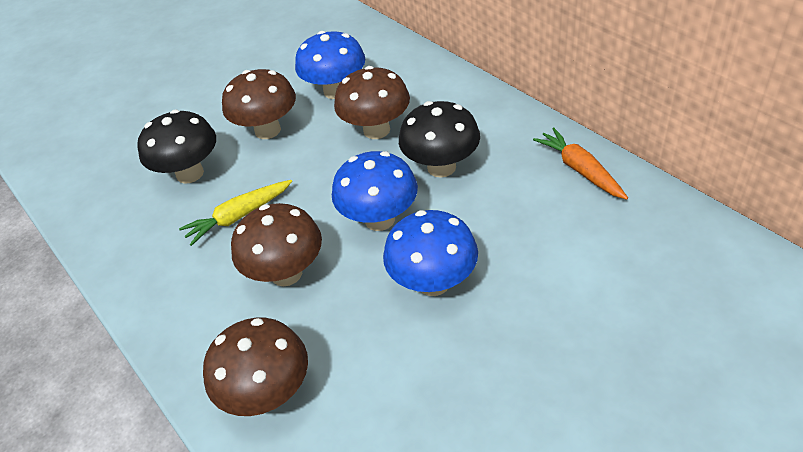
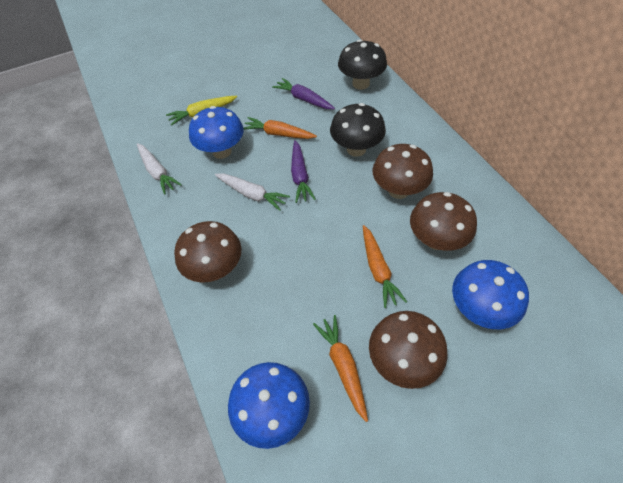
orange carrot: 1 -> 3
purple carrot: 0 -> 2
white carrot: 0 -> 2

